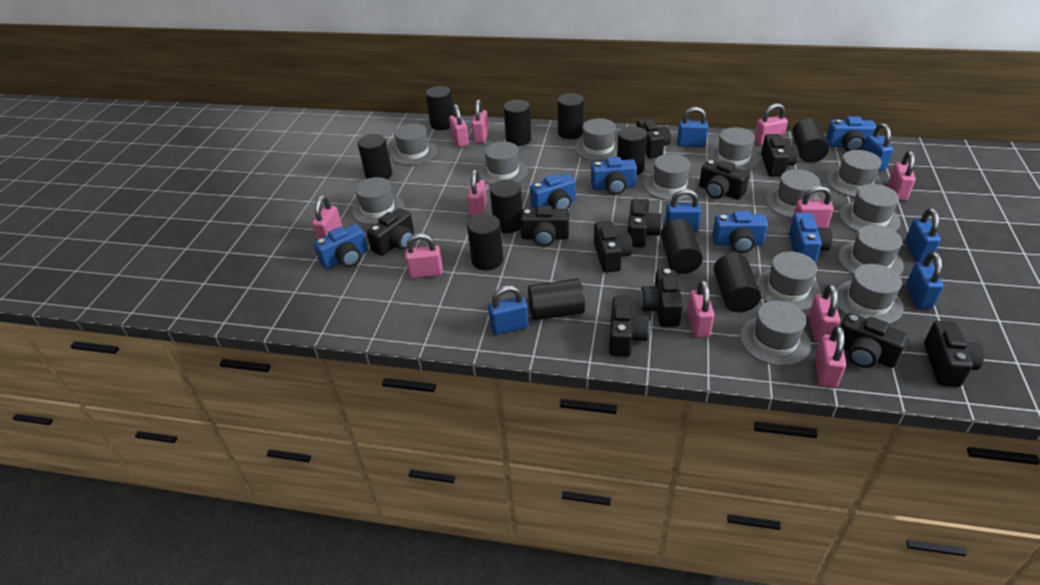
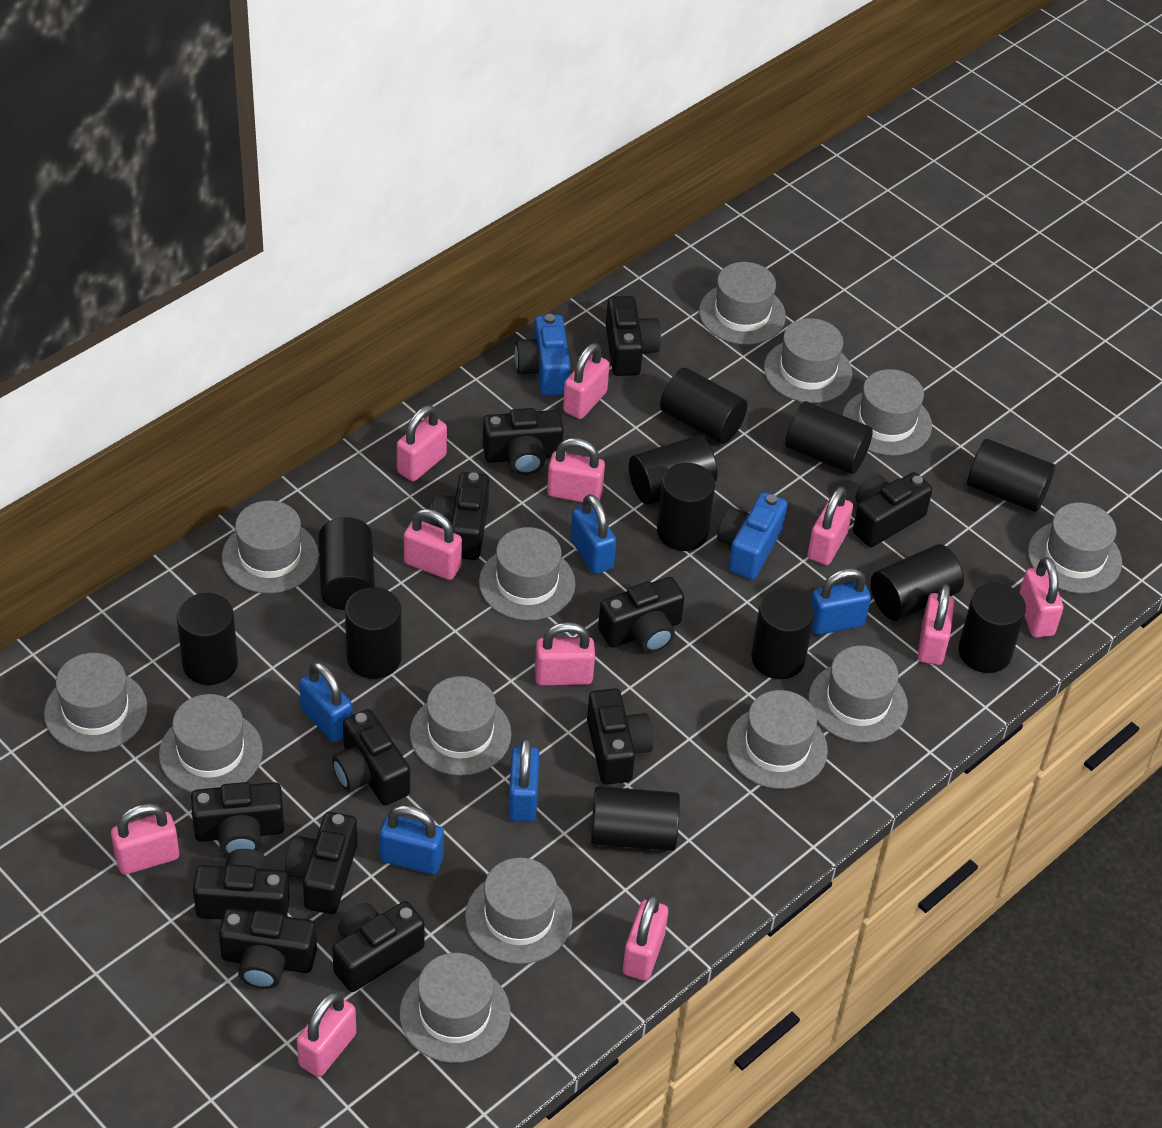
black camera: 11 -> 12
black cylinder: 11 -> 12
blue camera: 6 -> 2
blue padlock: 6 -> 5

